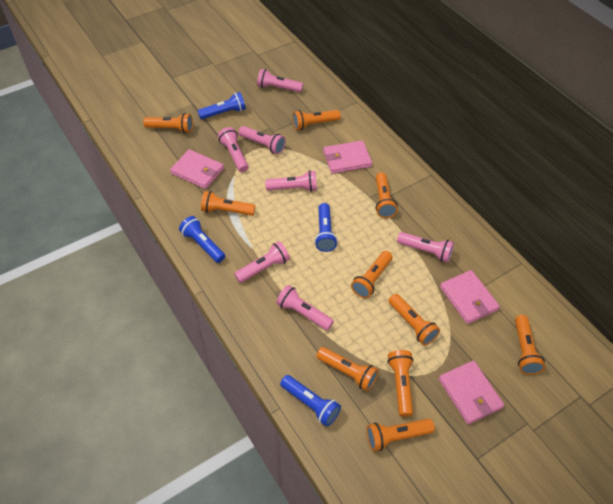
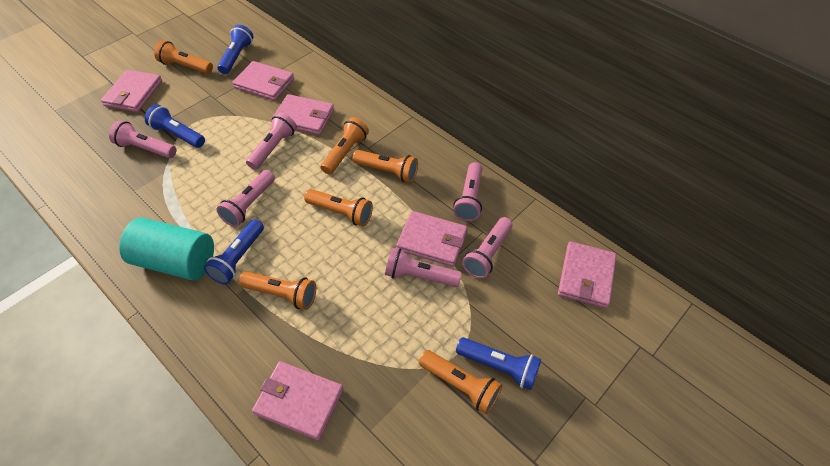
orange flashlight: 10 -> 6
pink flashlight: 7 -> 6
pink wallet: 4 -> 6
turquoise cylinder: 0 -> 1

